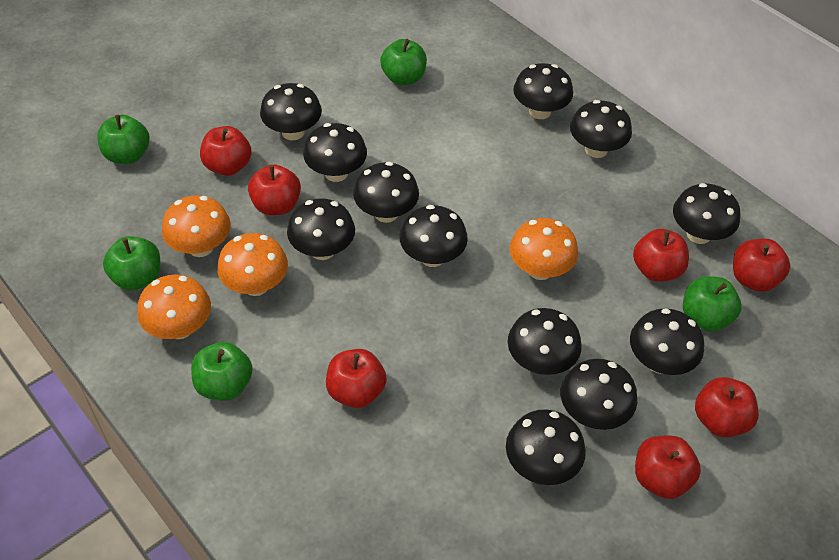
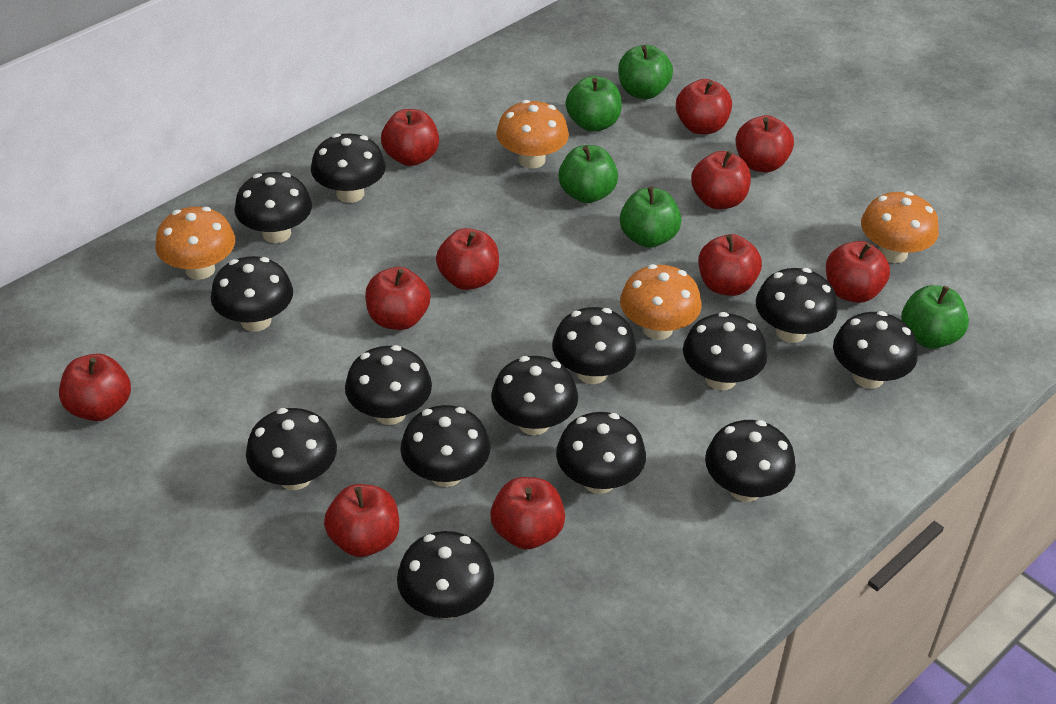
black mushroom: 12 -> 14
red apple: 7 -> 11

